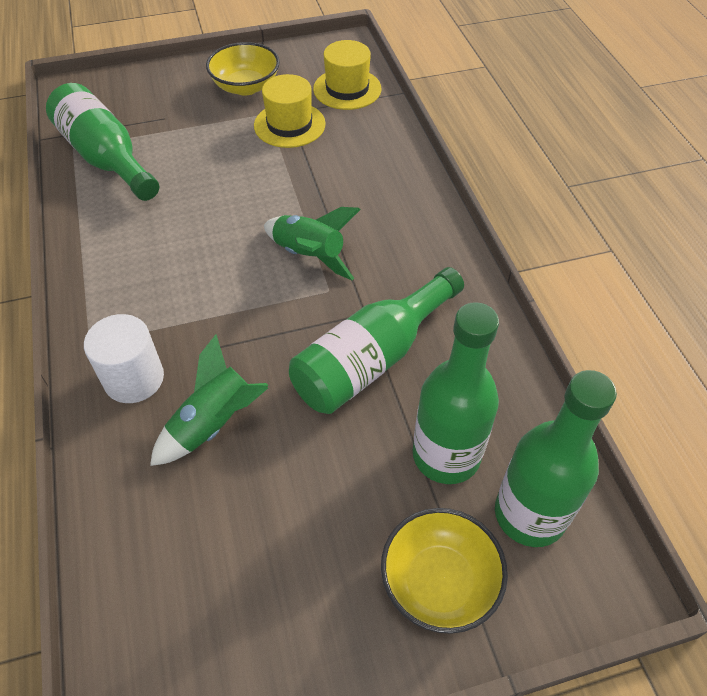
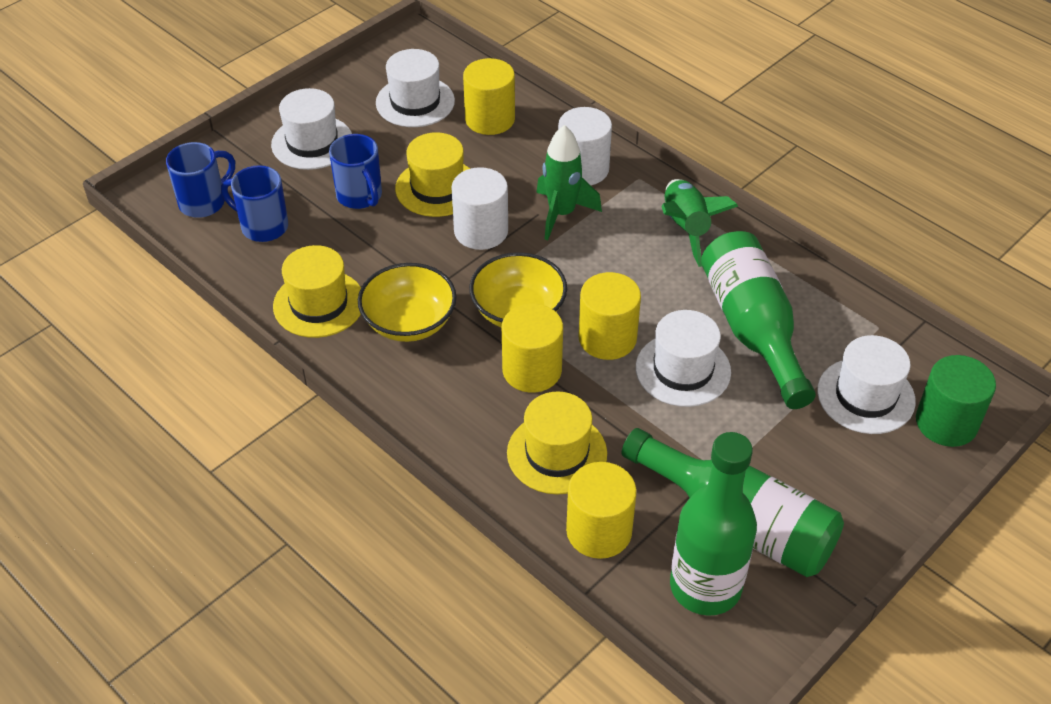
blue mug: 0 -> 3
green bottle: 4 -> 3
green cylinder: 0 -> 1
white cylinder: 1 -> 2
white hat: 0 -> 4
yellow cylinder: 0 -> 4
yellow hat: 2 -> 3

